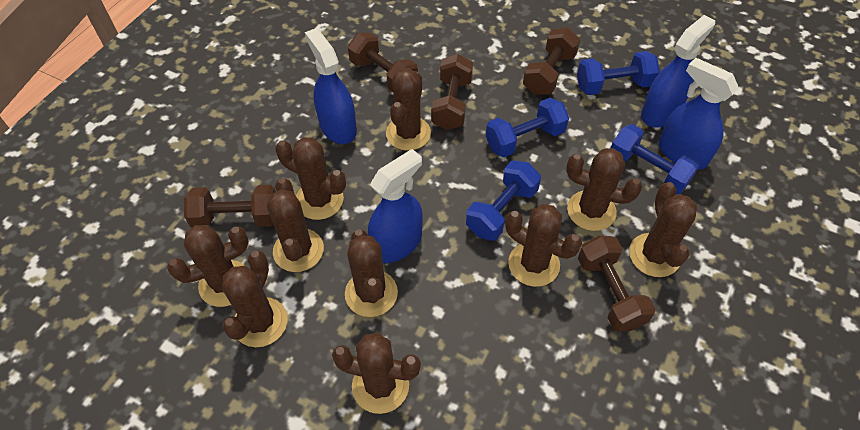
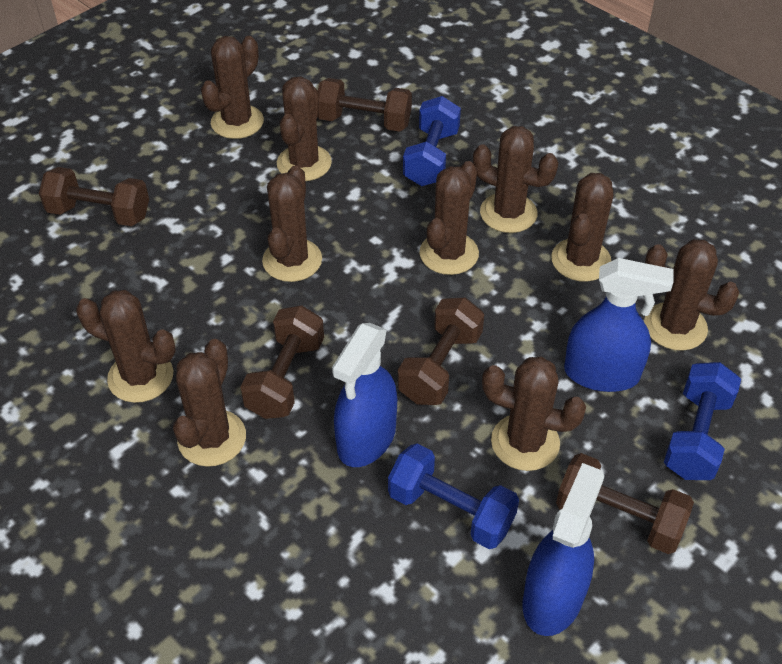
blue dumbbell: 4 -> 3
blue spray bottle: 4 -> 3

